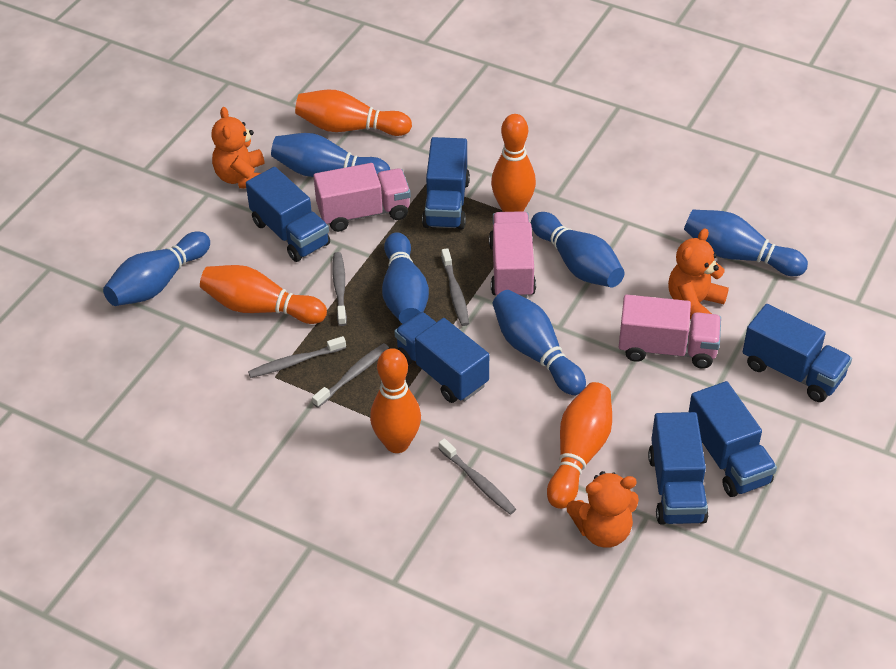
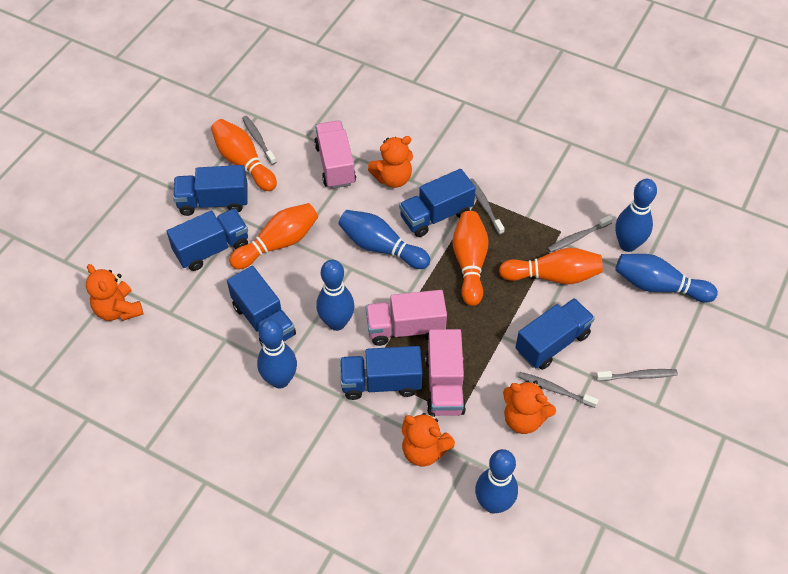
orange bowling pin: 5 -> 4
orange teddy bear: 3 -> 4

